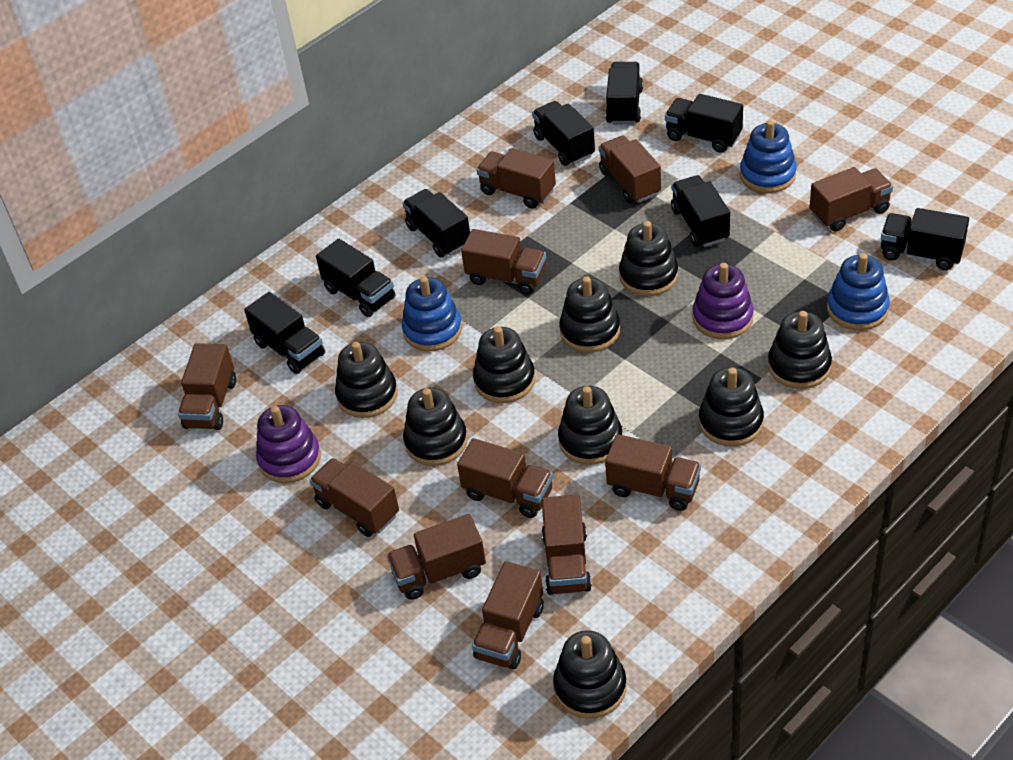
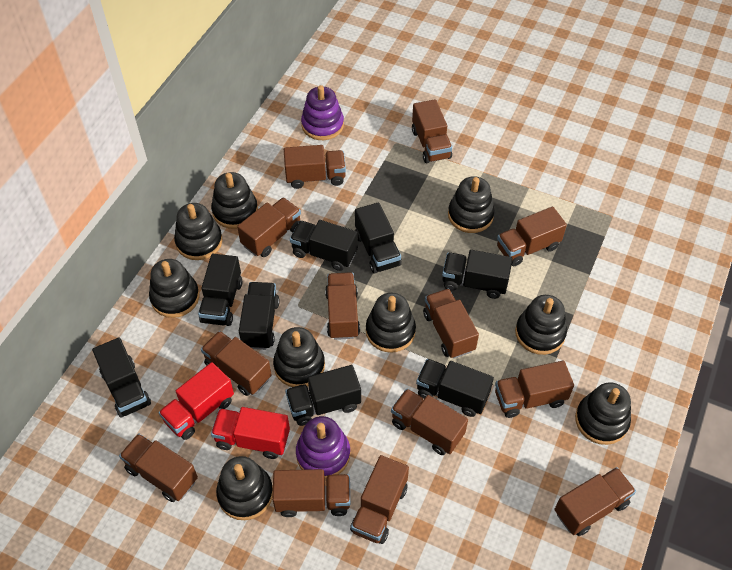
blue stacking toy: 3 -> 0
brown truck: 11 -> 13
red truck: 0 -> 2

